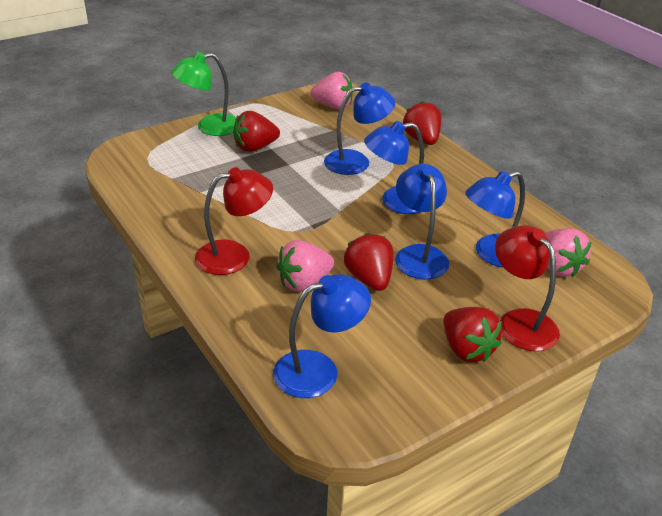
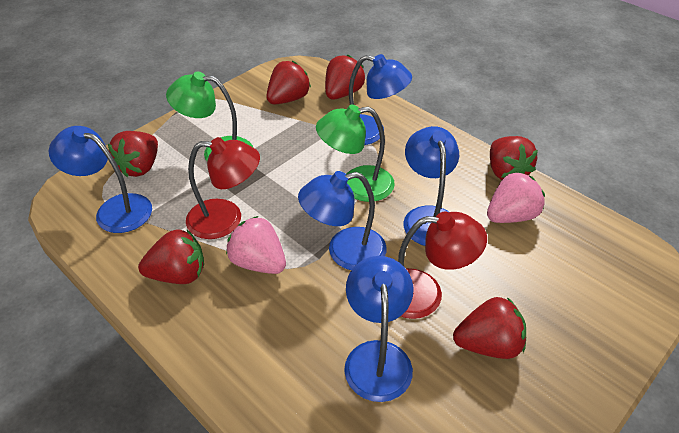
green lamp: 1 -> 2
pink strawberry: 3 -> 2
red strawberry: 4 -> 6

